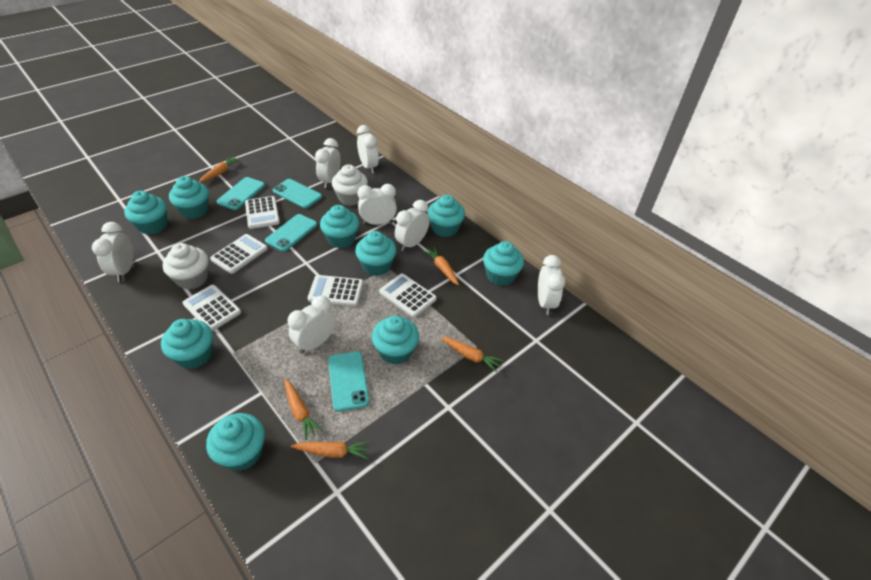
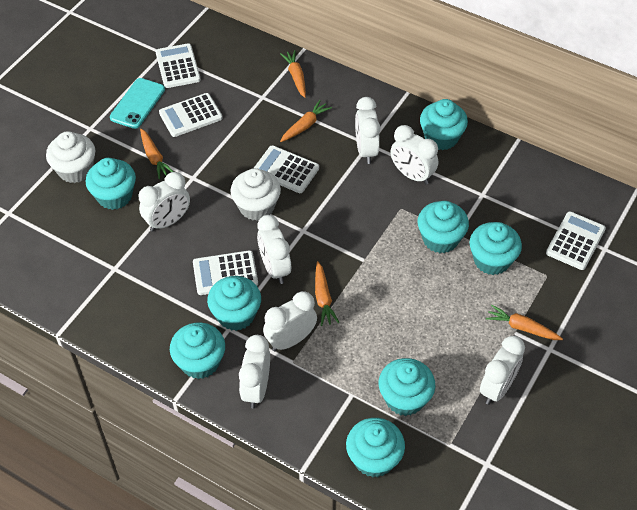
turquoise cupcake: 9 -> 8
turquoise phone: 4 -> 1

